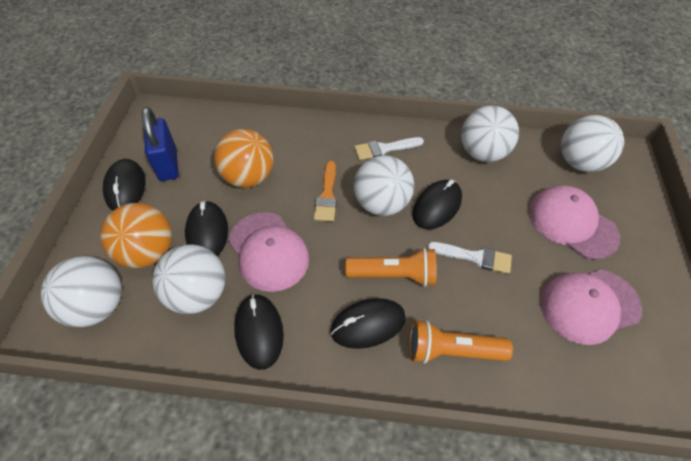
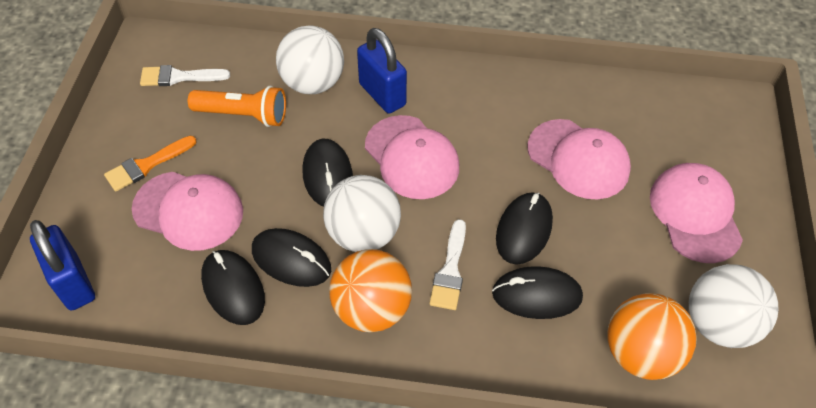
blue padlock: 1 -> 2
orange flashlight: 2 -> 1
pink cap: 3 -> 4
white ball: 5 -> 3

